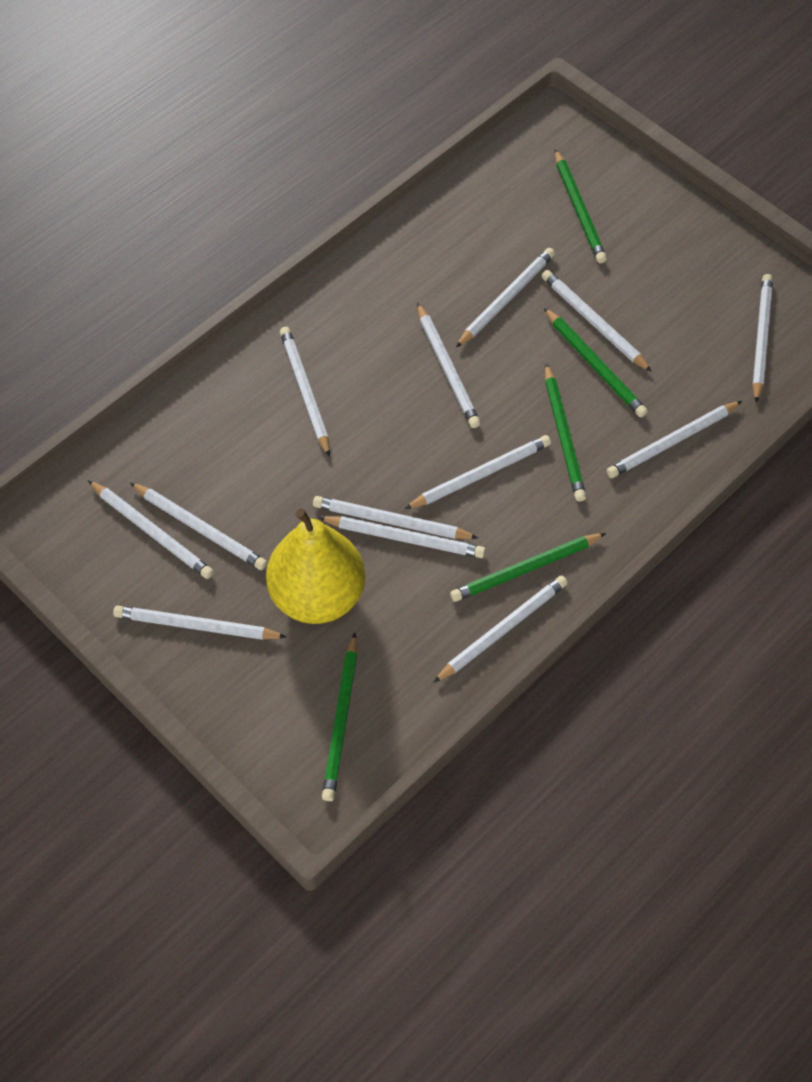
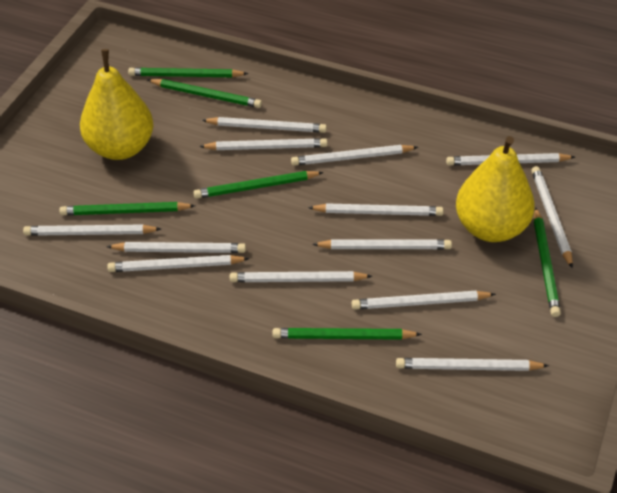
green pencil: 5 -> 6
yellow pear: 1 -> 2

